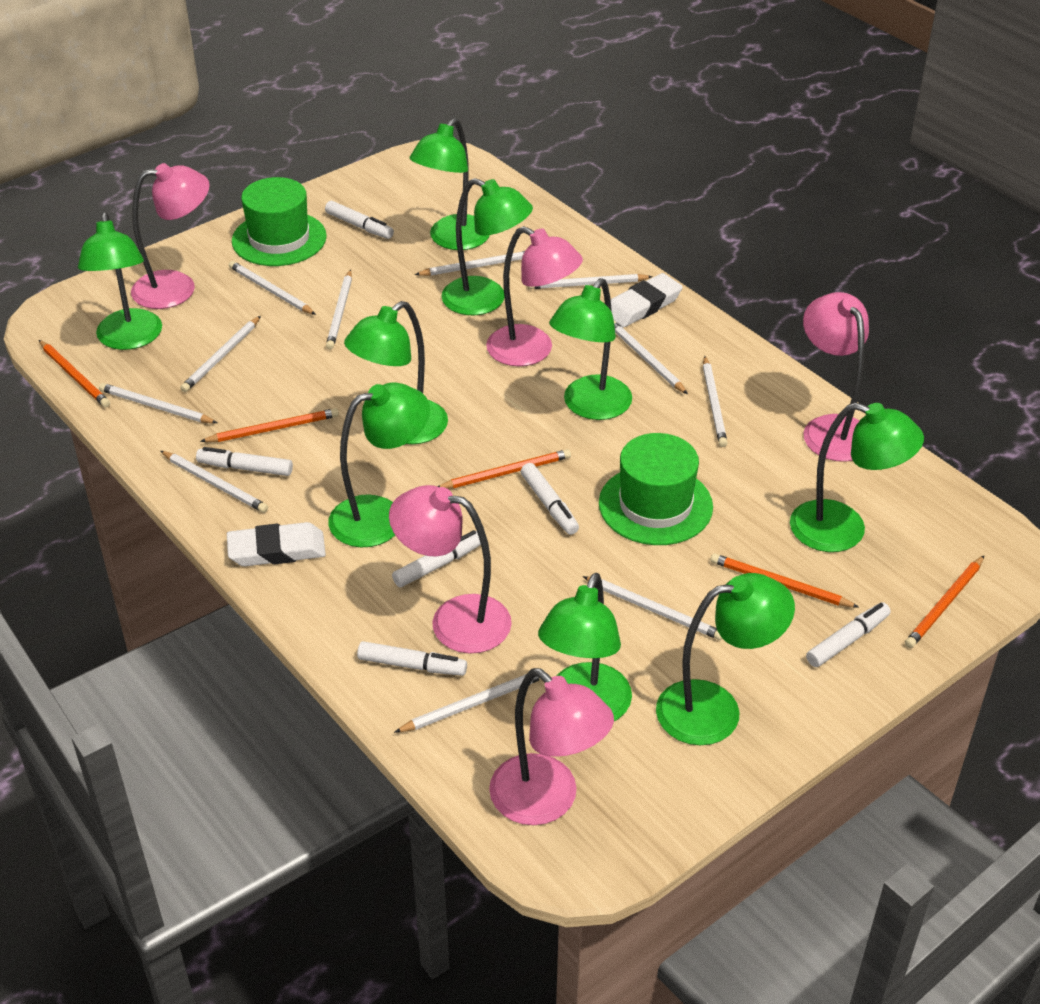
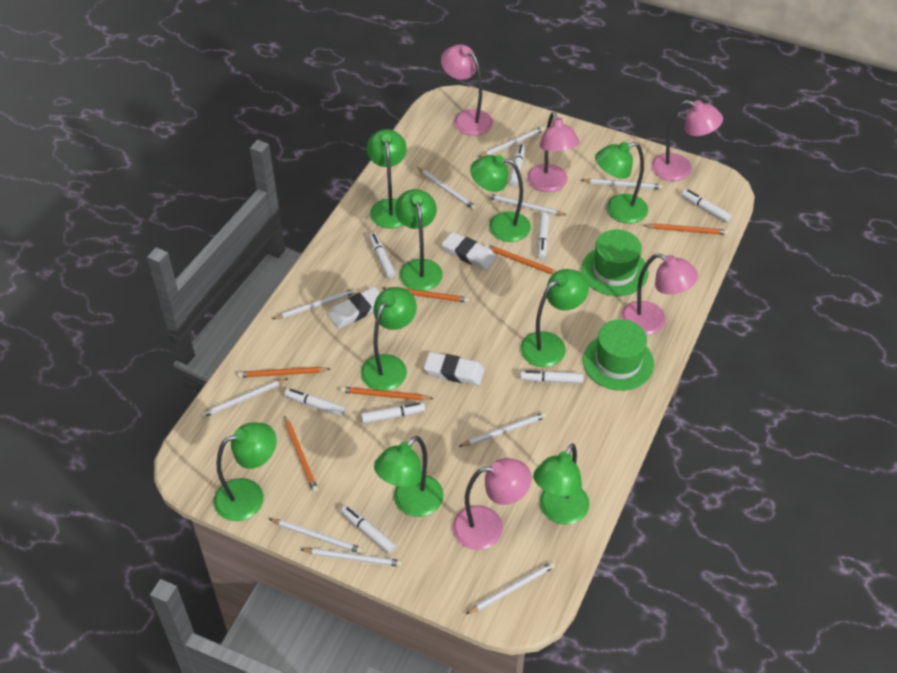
orange pencil: 5 -> 6
white eraser: 2 -> 3
white marker: 6 -> 8
white pencil: 11 -> 10

